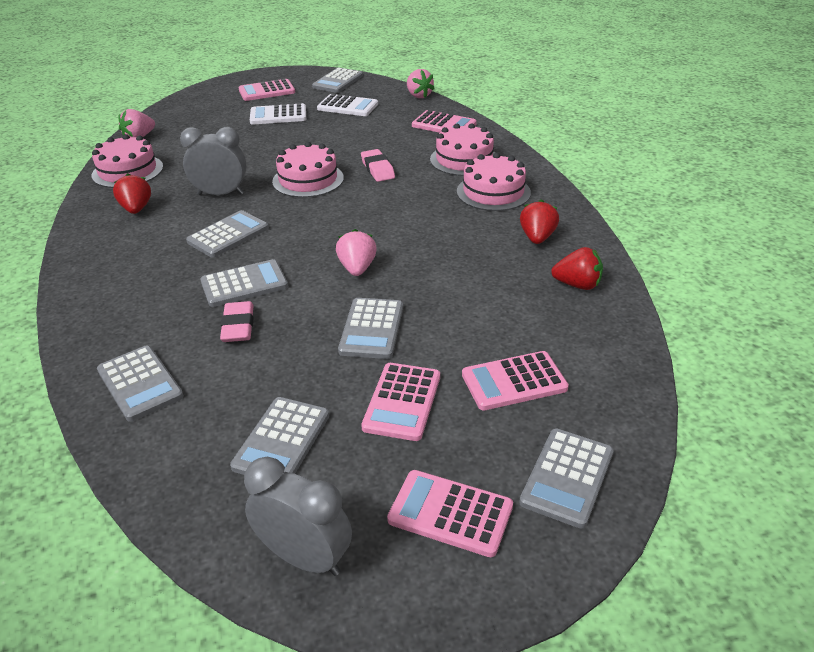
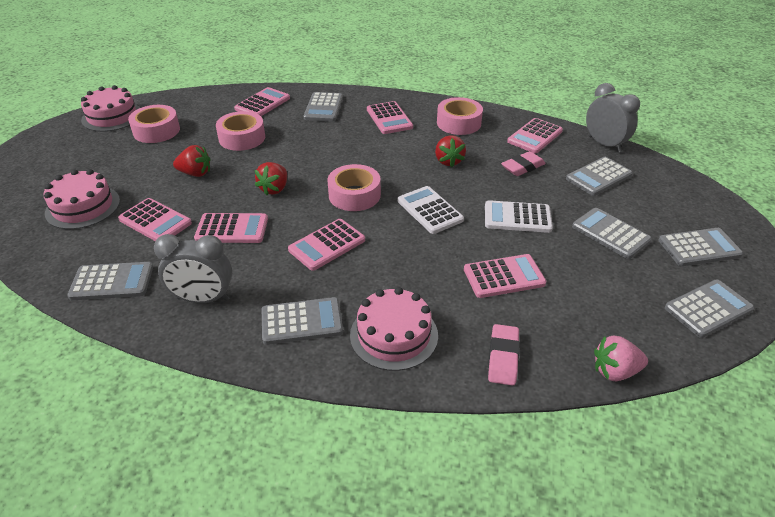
pink cake: 4 -> 3
pink calculator: 5 -> 7
pink strawberry: 3 -> 1
pink tape: 0 -> 4

